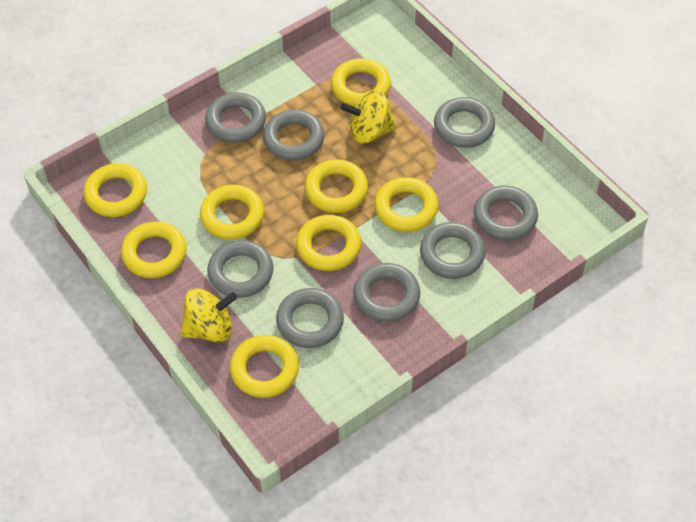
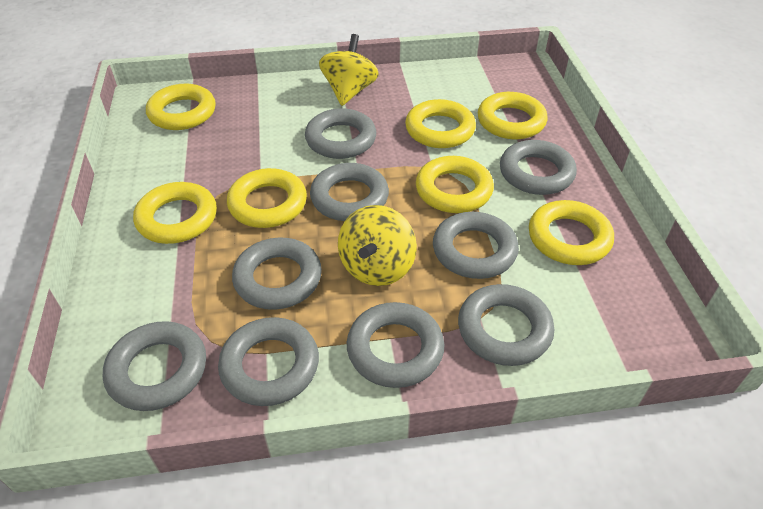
grey ring: 8 -> 9
yellow ring: 8 -> 7

